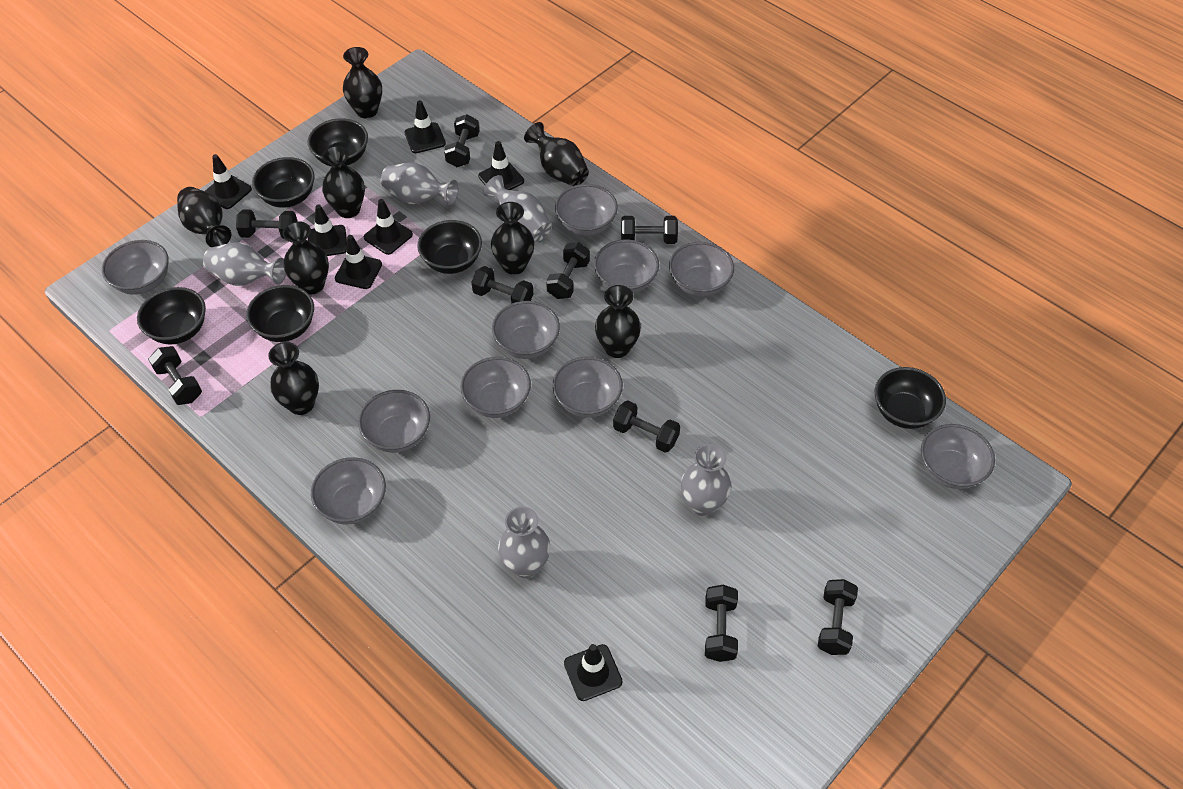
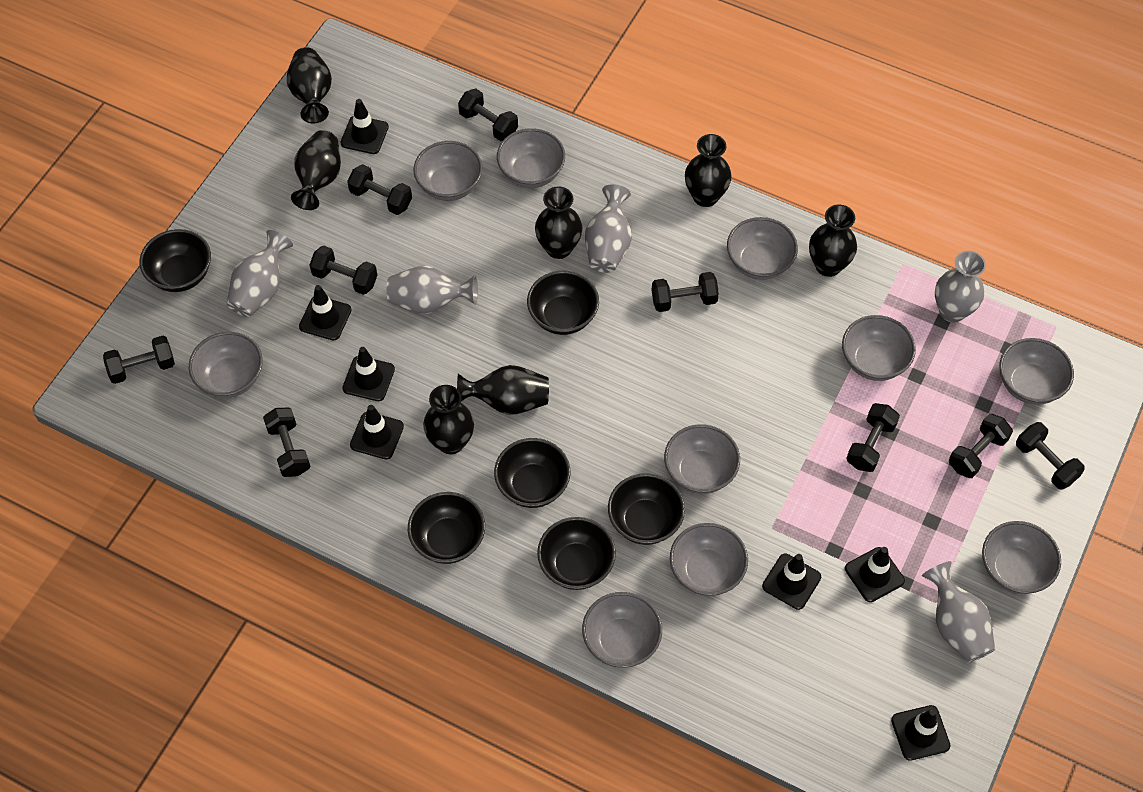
black vase: 8 -> 7

